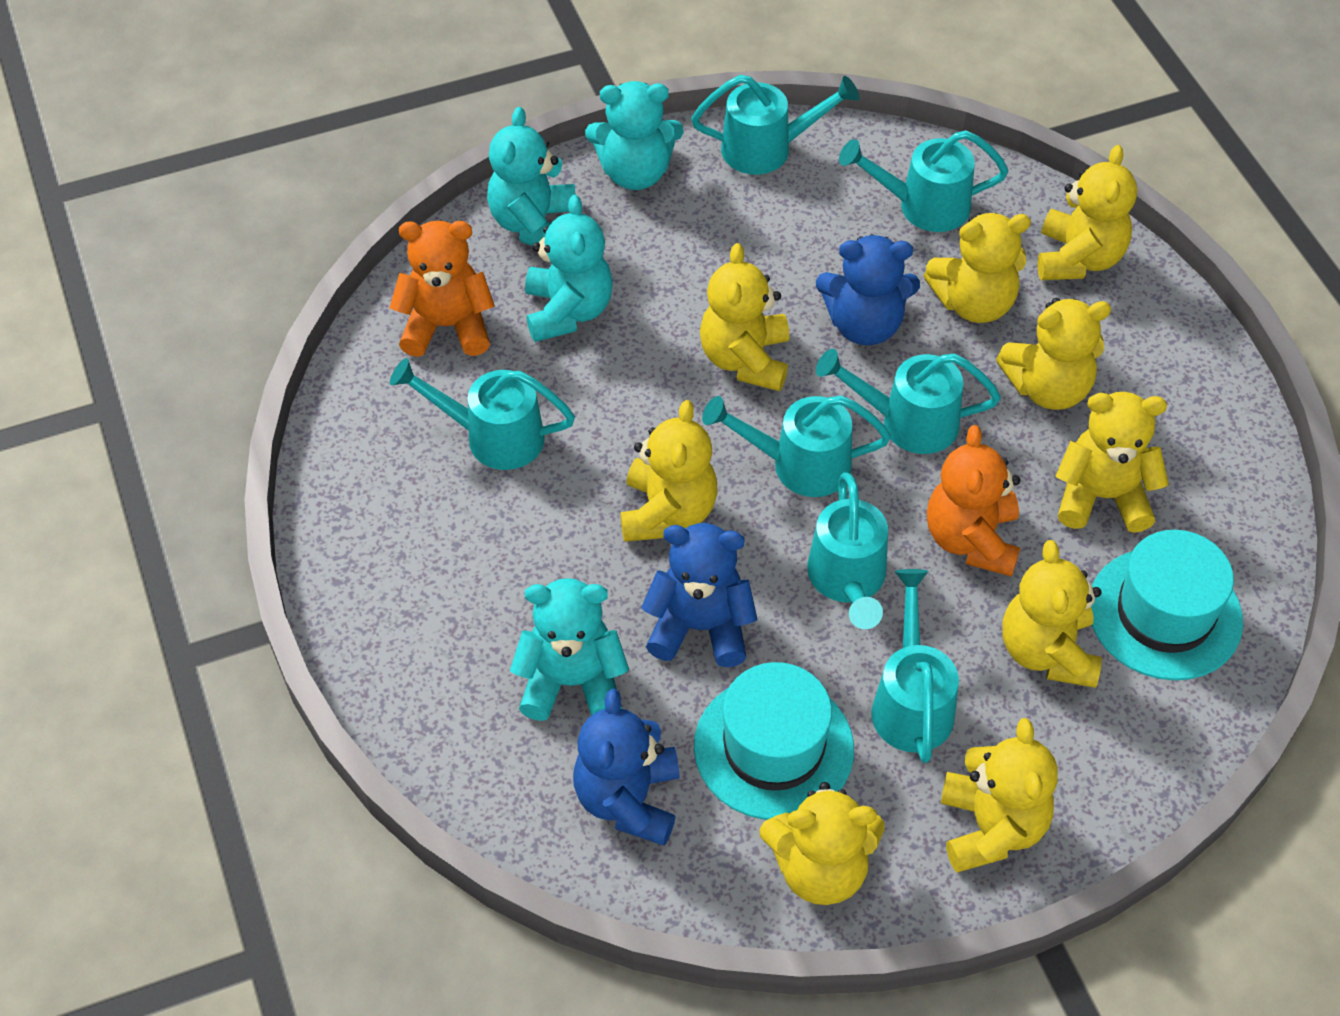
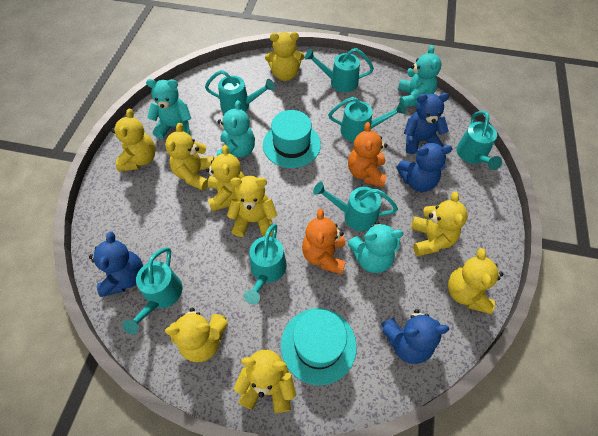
blue teddy bear: 3 -> 4

